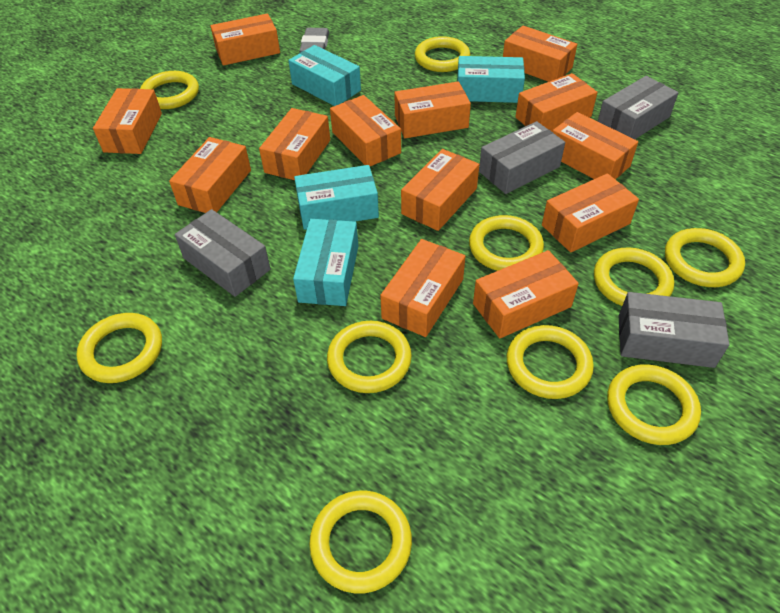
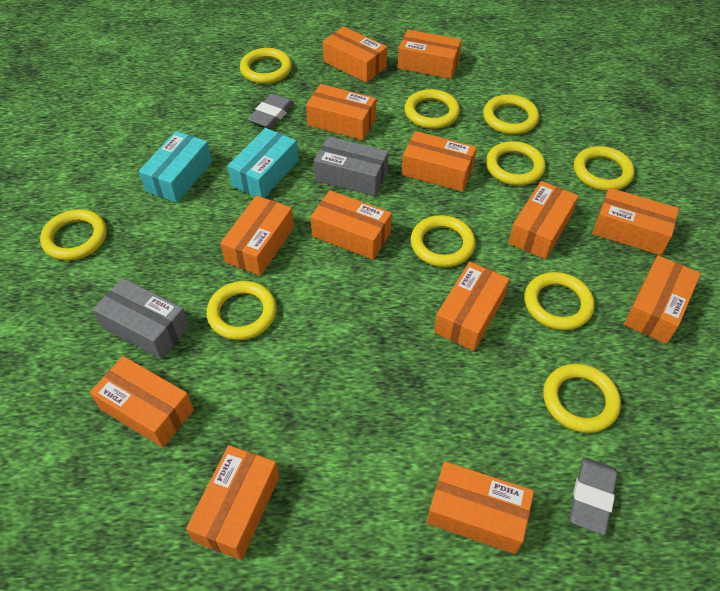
grey box: 4 -> 2
grey eraser: 1 -> 2
turquoise box: 4 -> 2

